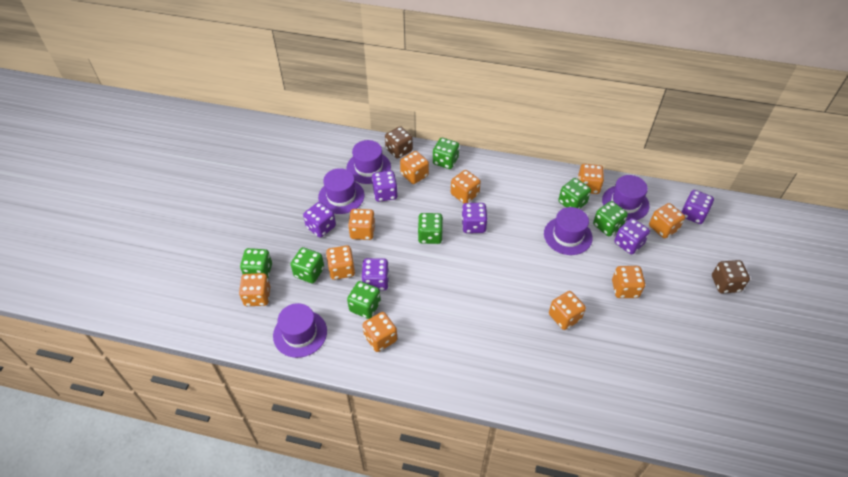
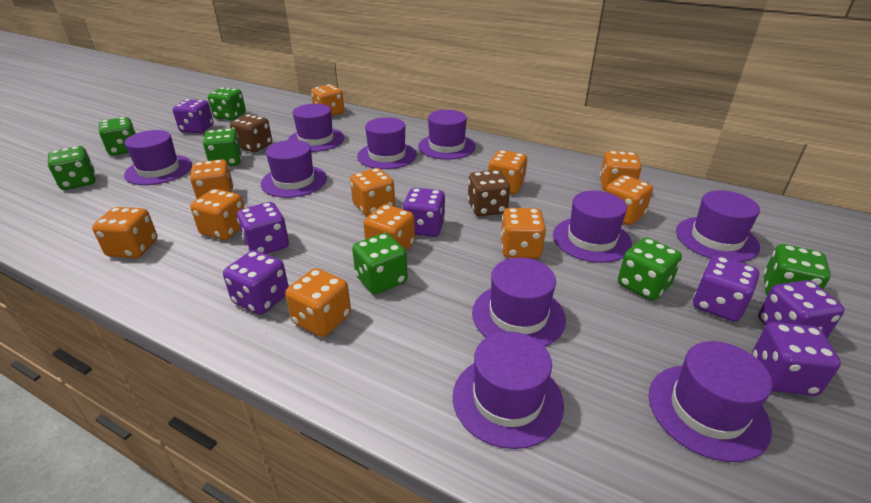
orange dice: 10 -> 11
purple dice: 6 -> 7
purple hat: 5 -> 10

